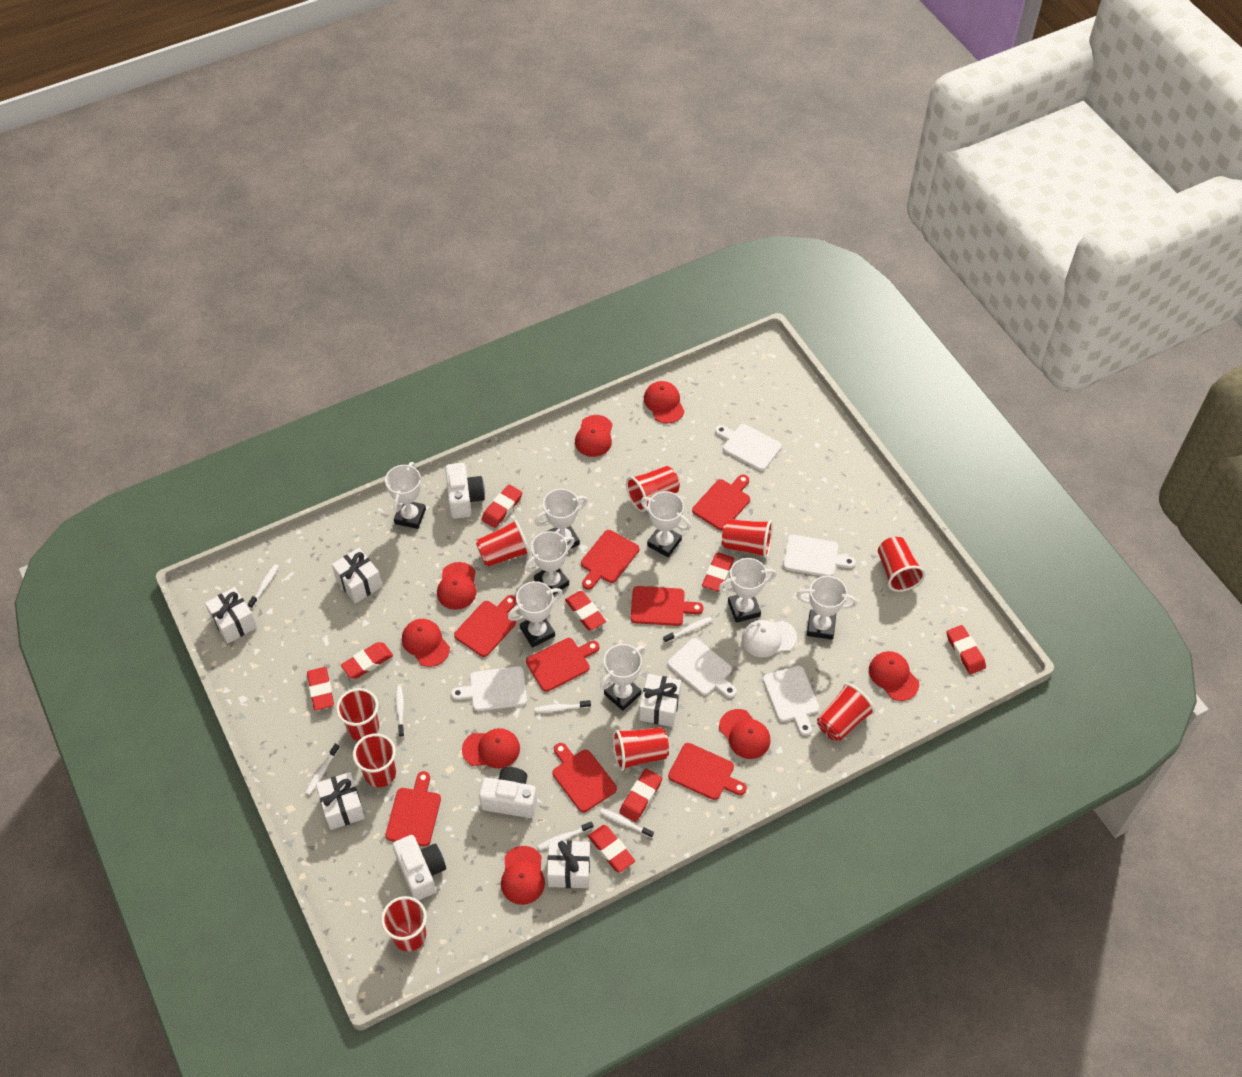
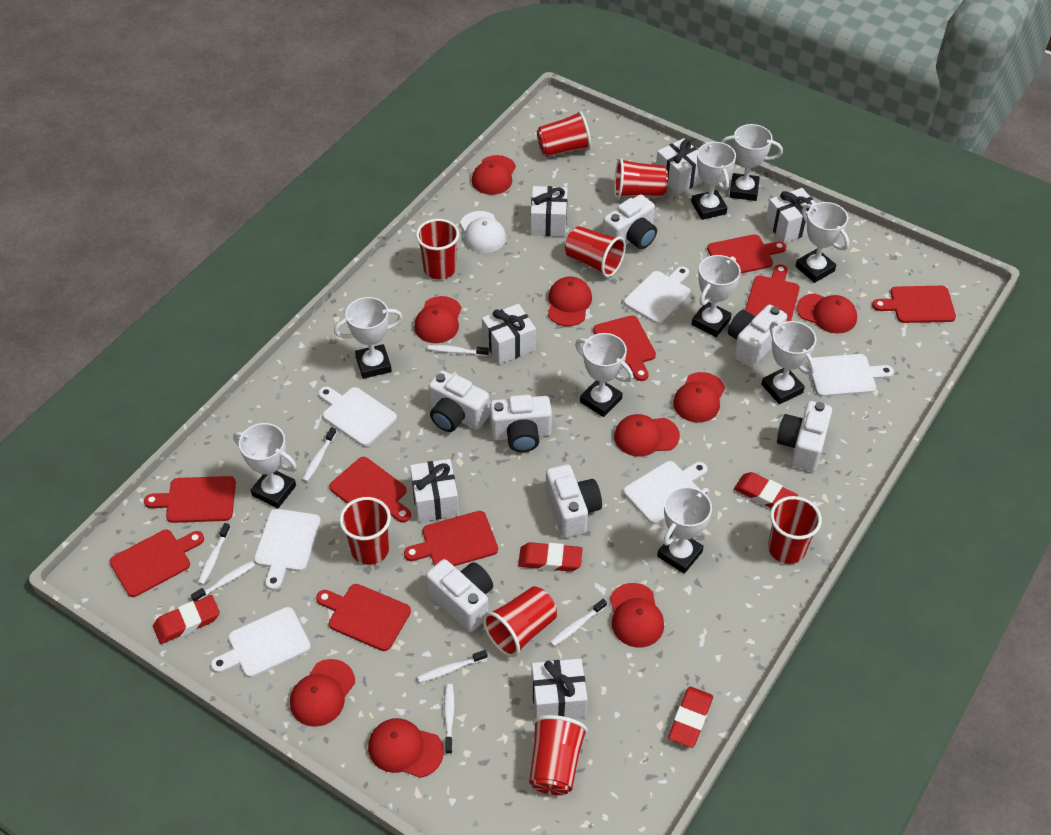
red cap: 8 -> 9
red cup: 9 -> 8
red cutting board: 8 -> 9
red eraser: 8 -> 4
white camera: 3 -> 7
white cutting board: 5 -> 6
white gift: 5 -> 6
white trophy: 8 -> 9

